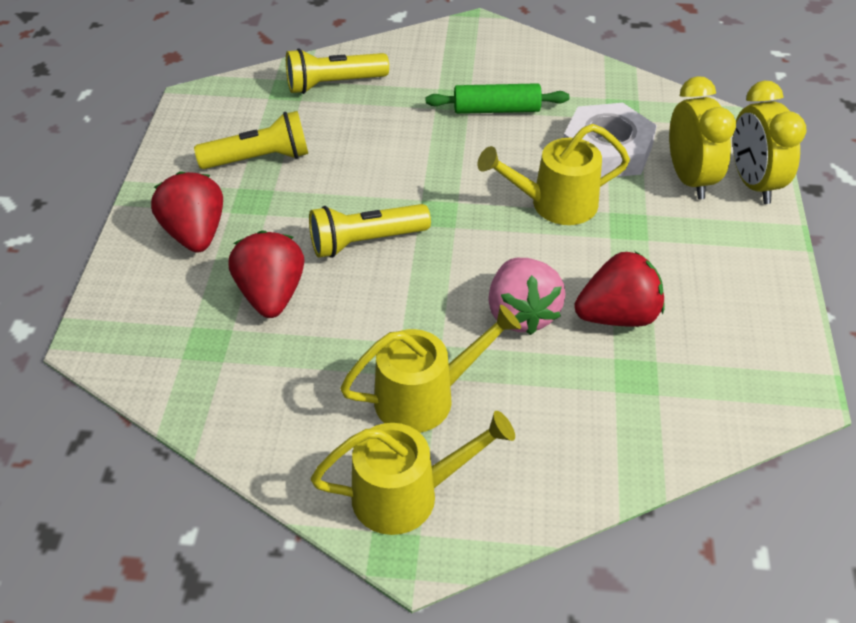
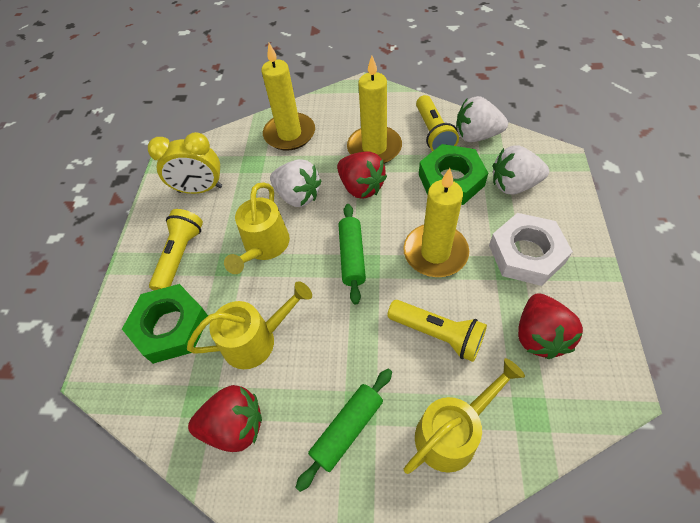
green nut: 0 -> 2
green rolling pin: 1 -> 2
pink strawberry: 1 -> 0
white strawberry: 0 -> 3
yellow candle: 0 -> 3
yellow clock: 2 -> 1

